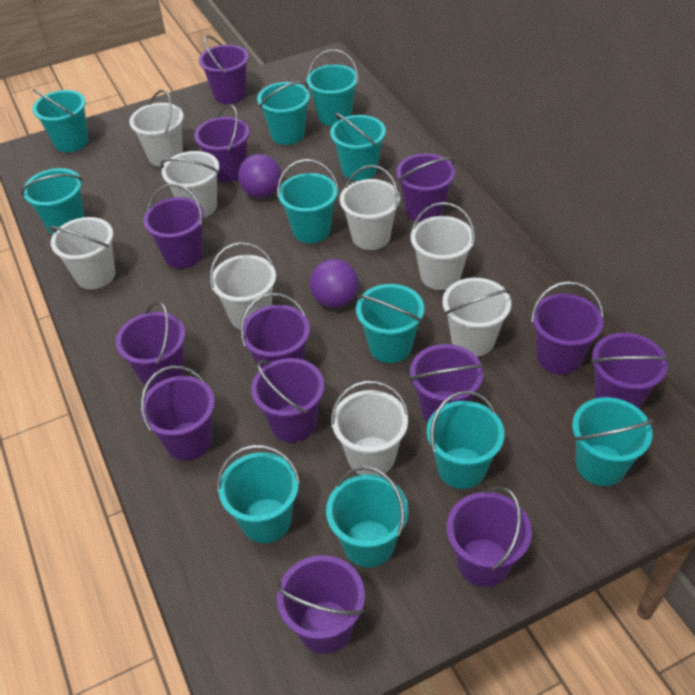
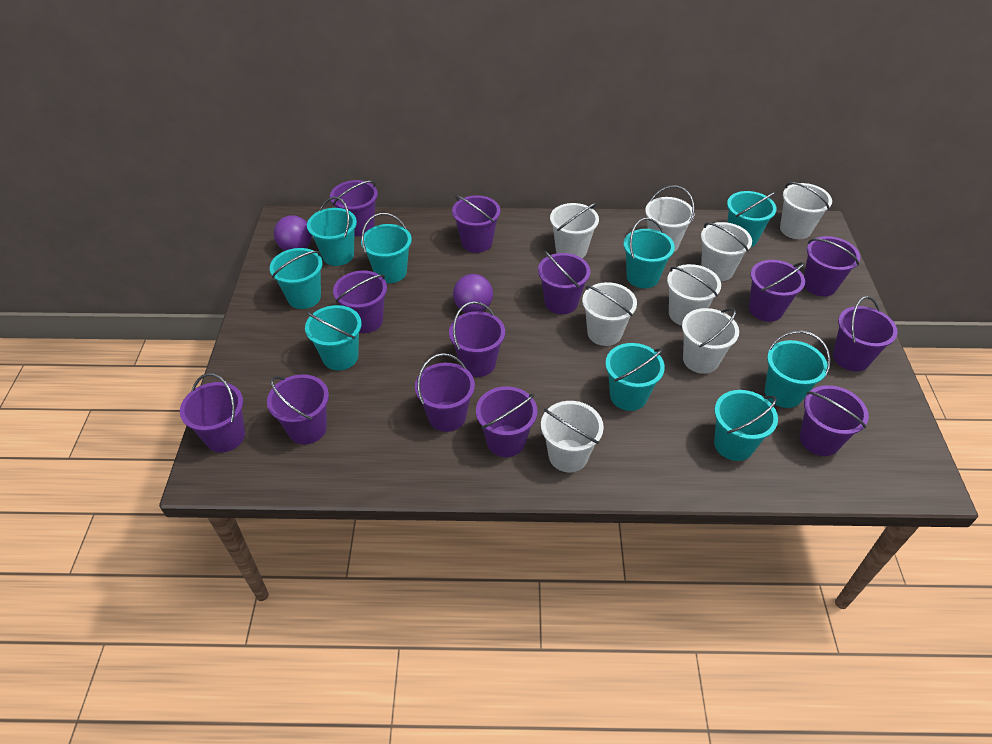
turquoise bucket: 11 -> 9

